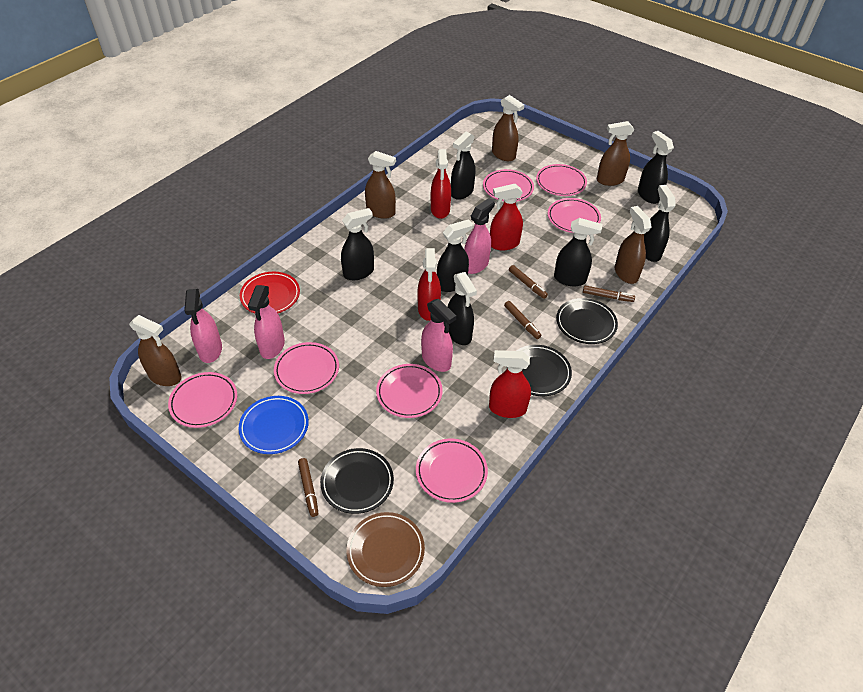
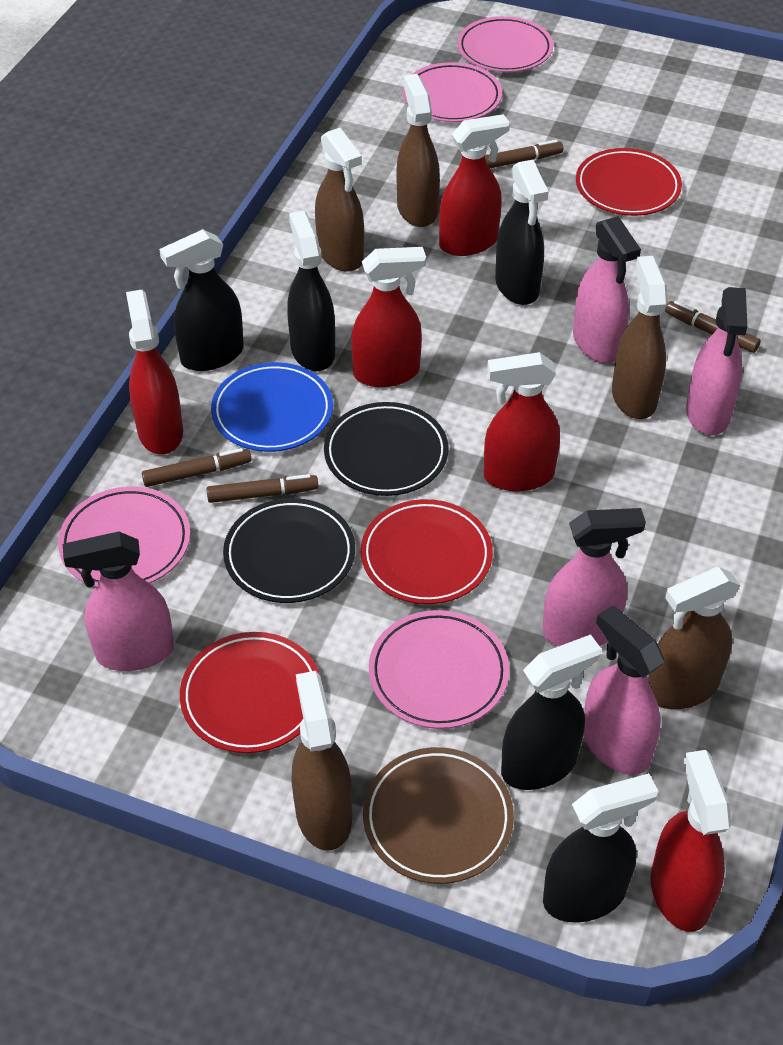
black plate: 3 -> 2
black spray bottle: 7 -> 5
pink plate: 7 -> 4
pink spray bottle: 4 -> 5
red plate: 1 -> 3
red spray bottle: 4 -> 5

